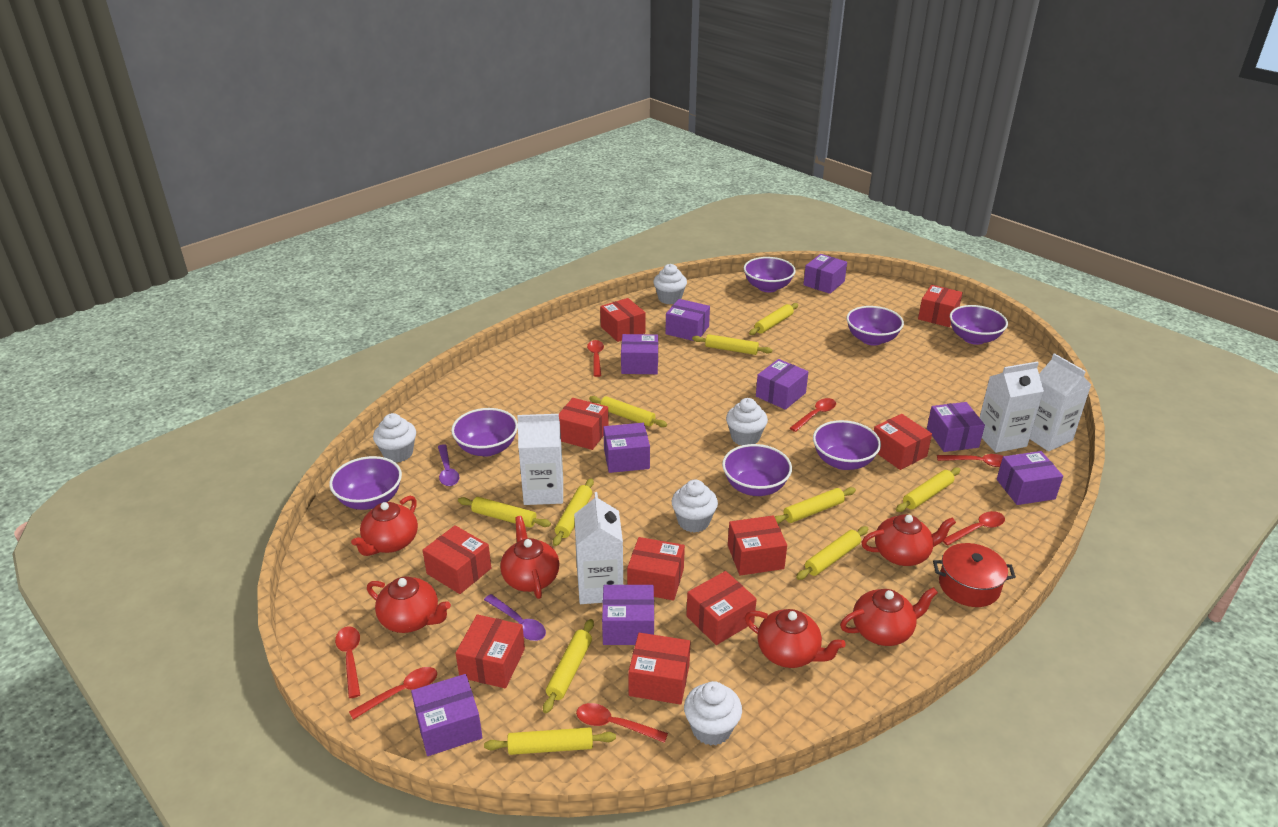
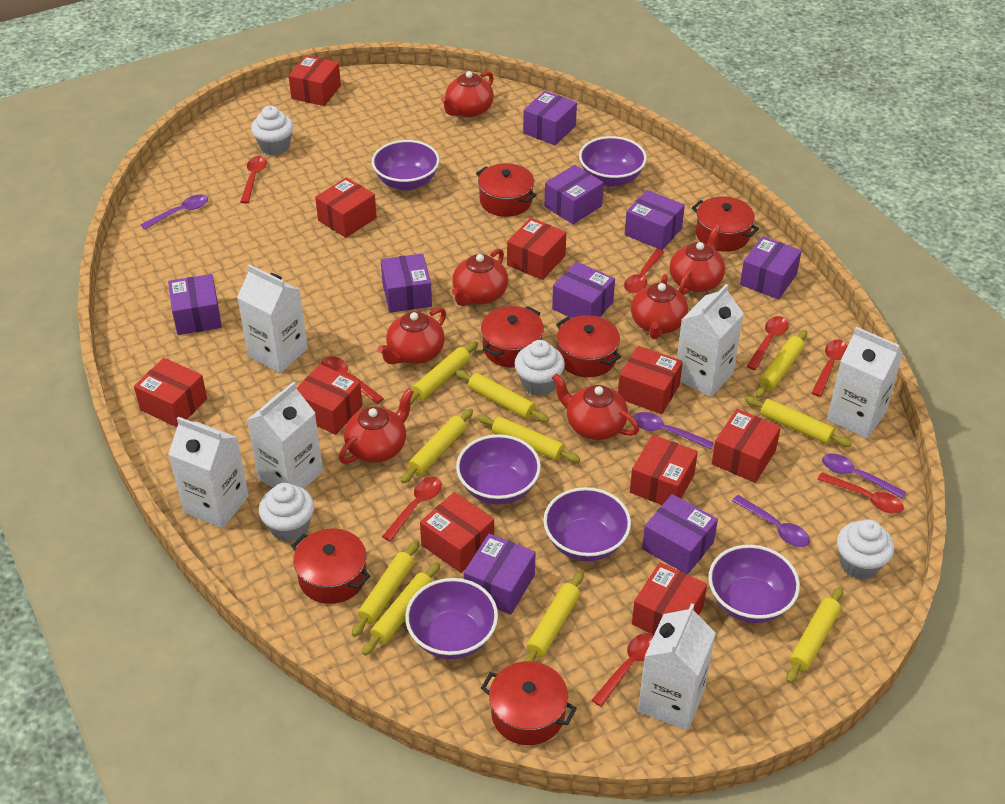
purple bowl: 7 -> 6
purple spoon: 2 -> 4
red pot: 1 -> 6
red spoon: 7 -> 8
red teapot: 6 -> 7
white carton: 4 -> 6
white cupcake: 5 -> 4

